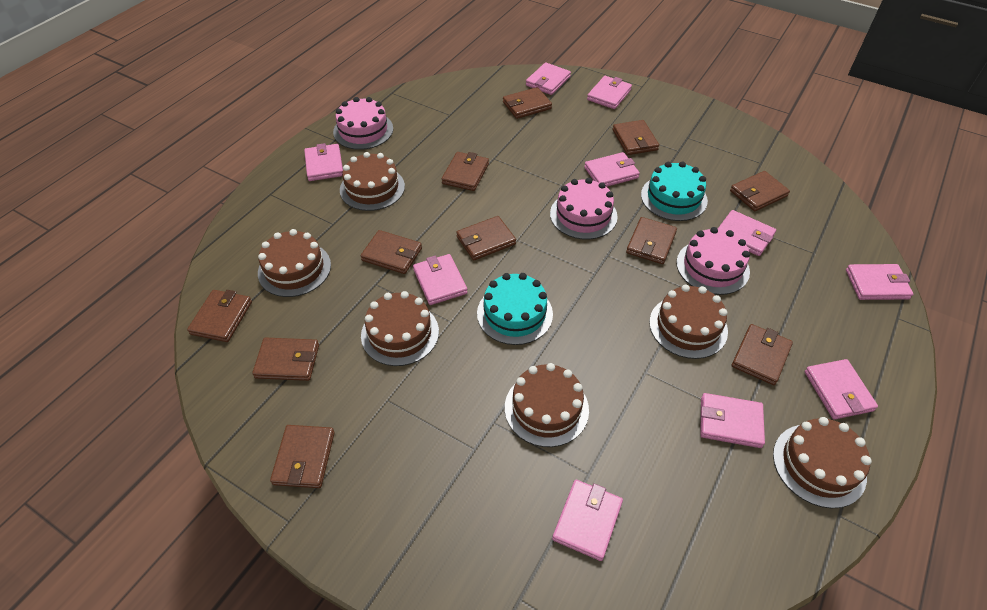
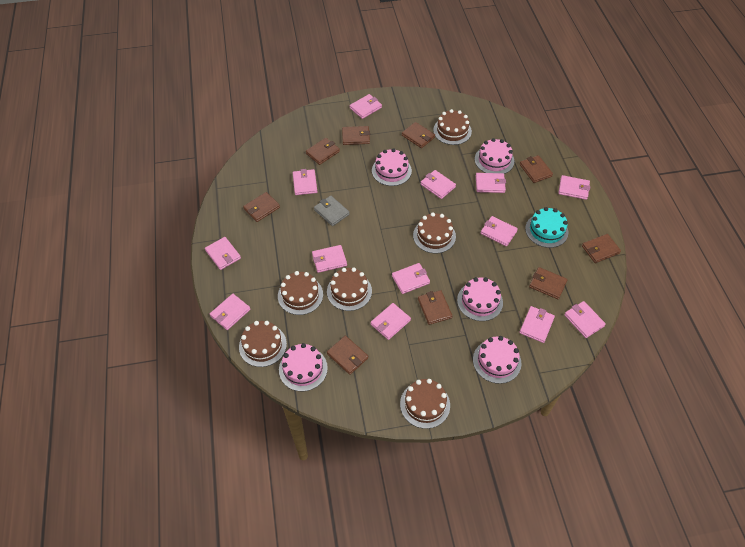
brown wallet: 11 -> 9
grey wallet: 0 -> 1
pink cake: 3 -> 5
pink wallet: 10 -> 13
turquoise cake: 2 -> 1

